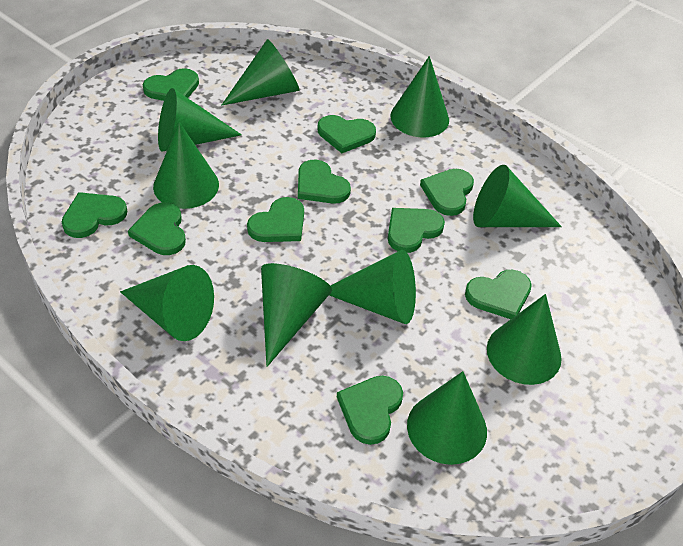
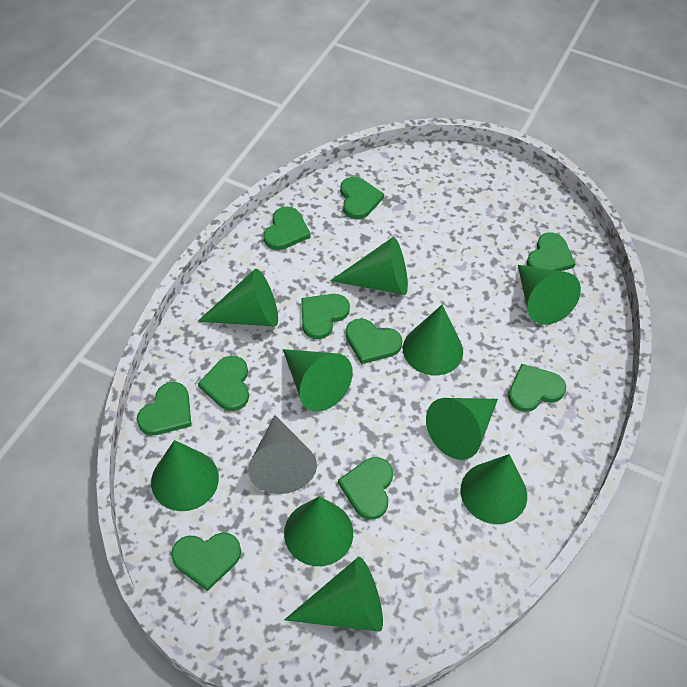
grey cone: 0 -> 1

